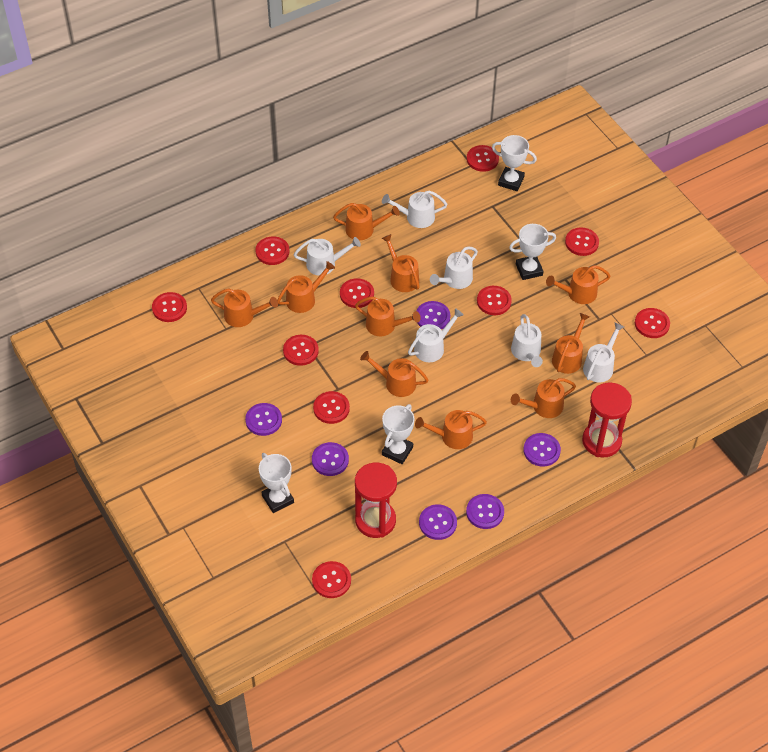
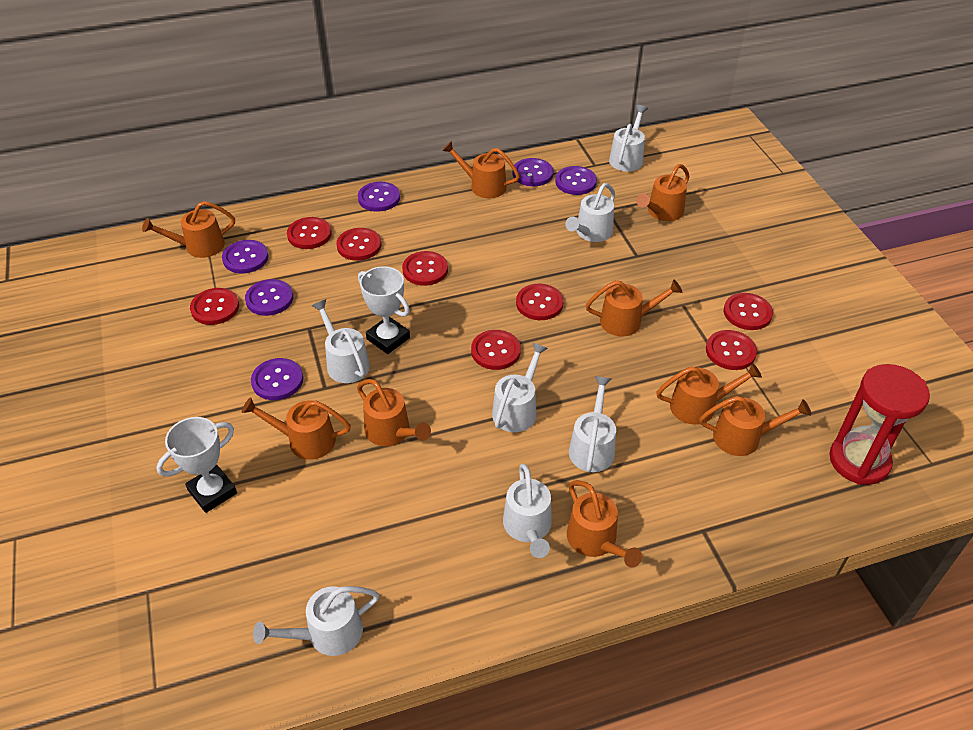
orange watering can: 10 -> 9
red button: 10 -> 8
red hourglass: 2 -> 1
white trophy: 4 -> 2
white watering can: 6 -> 7

